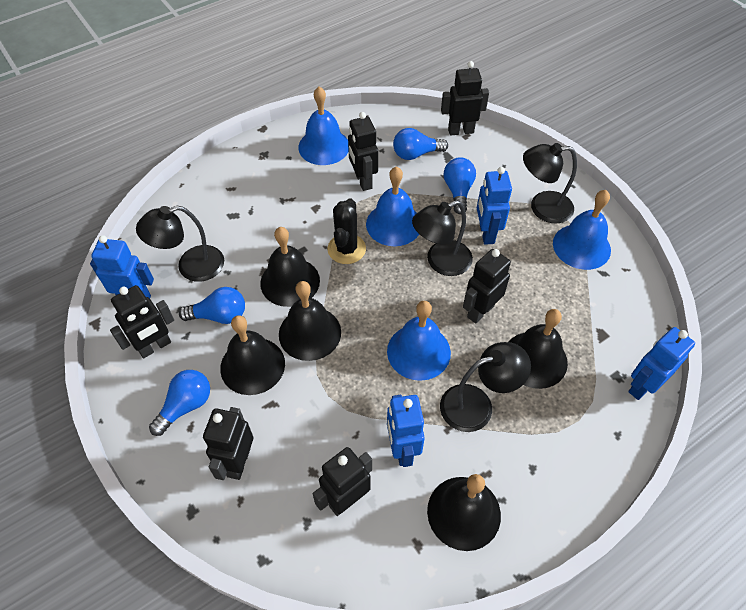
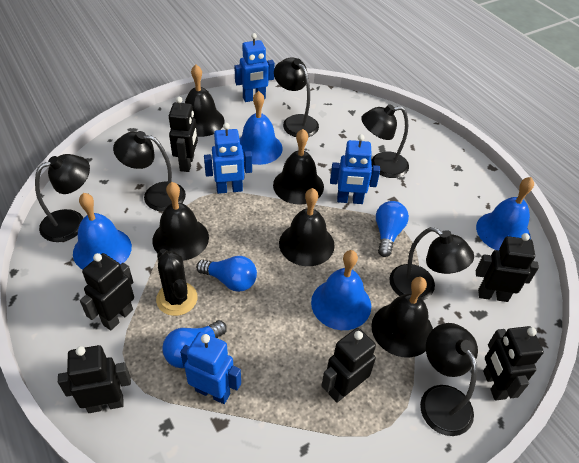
black lamp: 4 -> 6
blue light bulb: 4 -> 3

